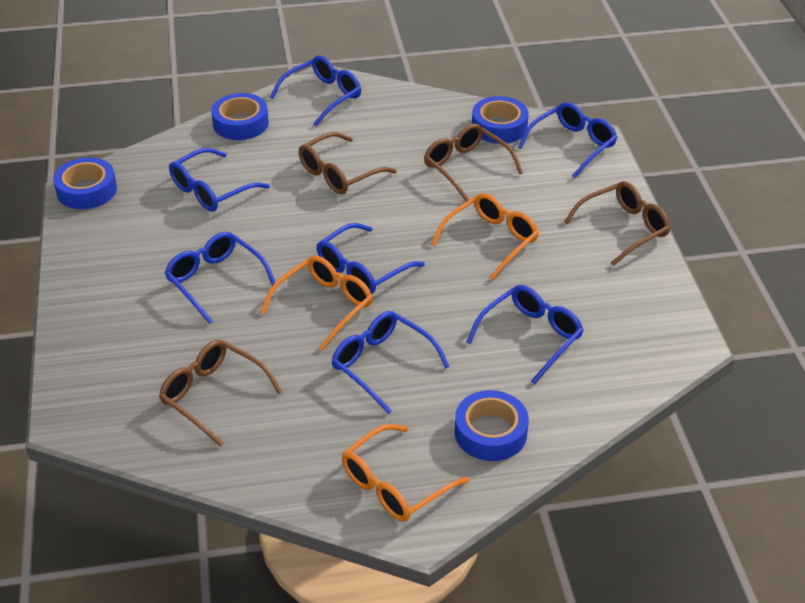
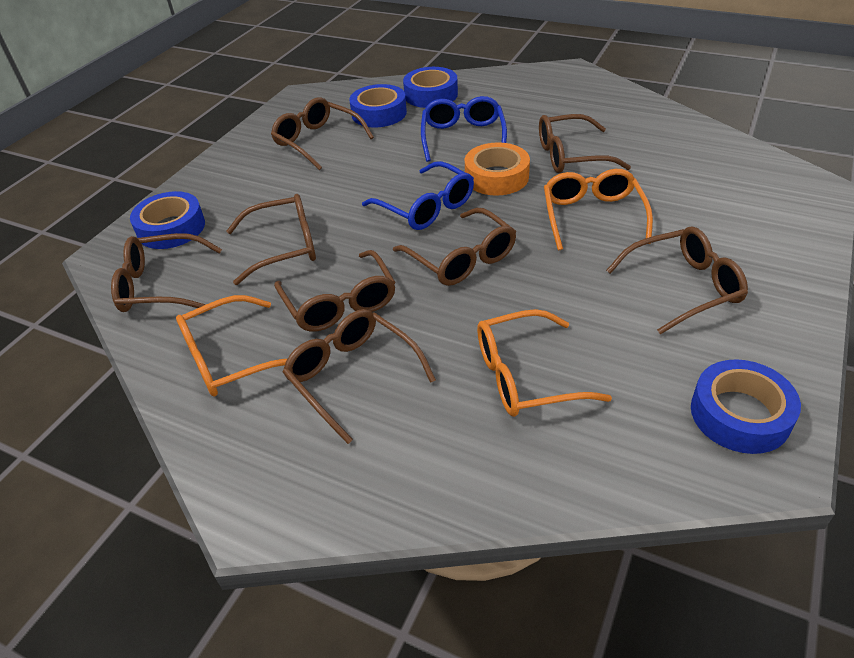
blue glasses: 7 -> 2
brown glasses: 4 -> 8
orange tape: 0 -> 1

